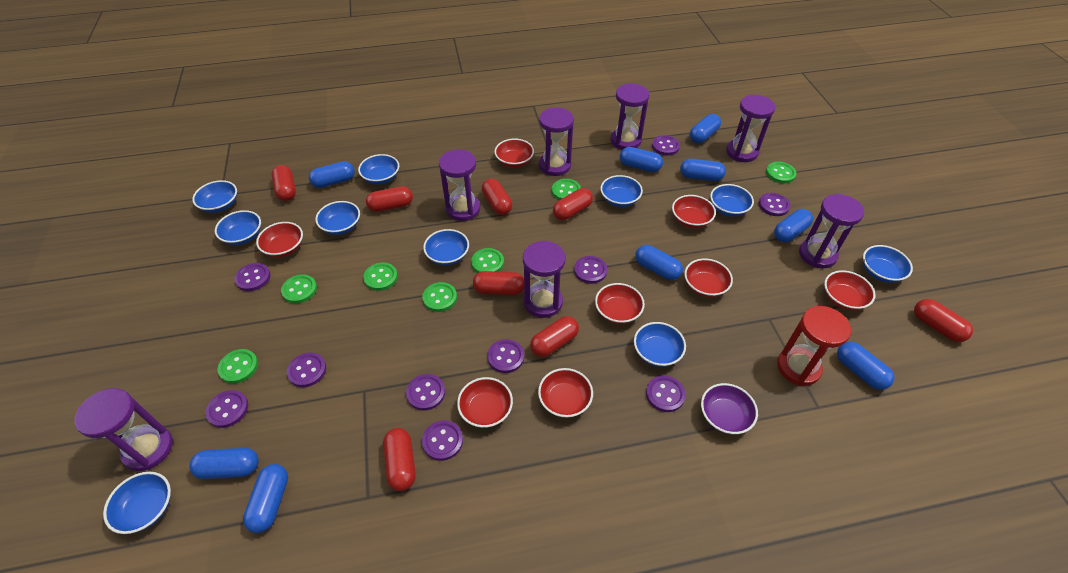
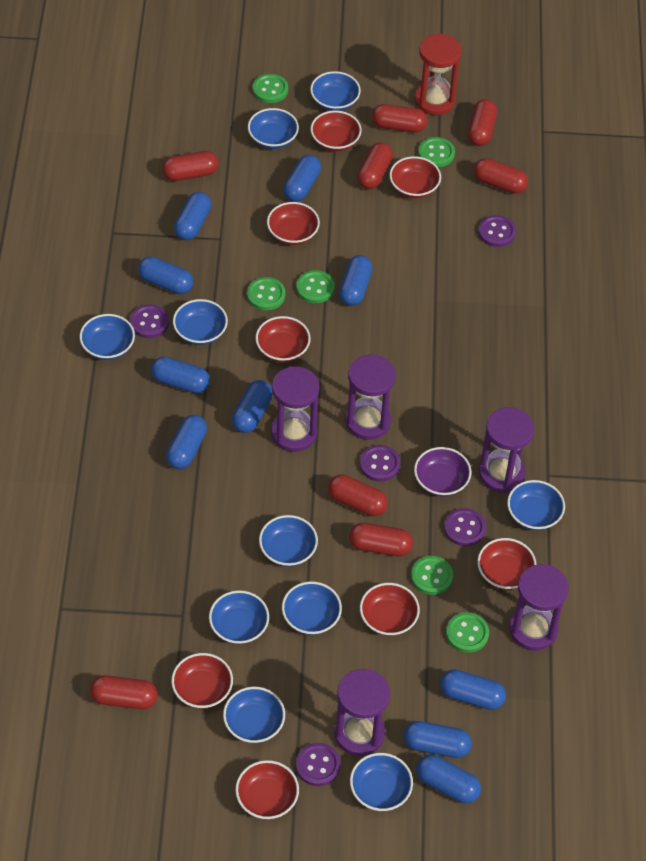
blue capsule: 9 -> 10
green button: 7 -> 6
purple button: 10 -> 5
purple hourglass: 7 -> 5

